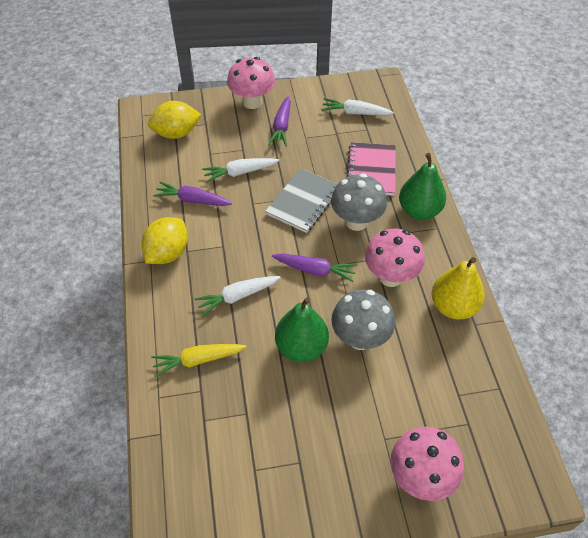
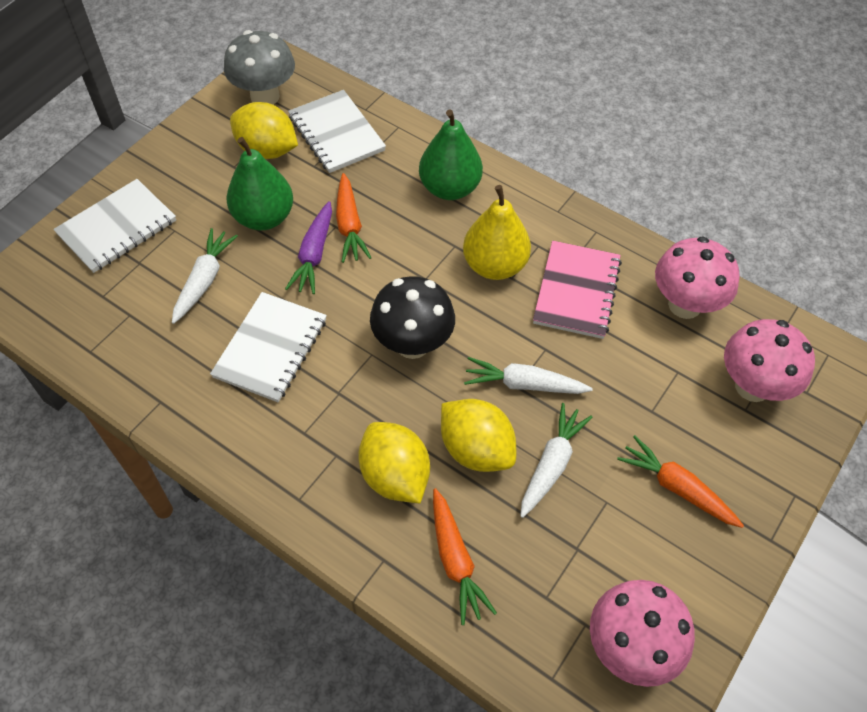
black mushroom: 0 -> 1
grey mushroom: 2 -> 1
grey notebook: 1 -> 0
orange carrot: 0 -> 3
purple carrot: 3 -> 1
white notebook: 0 -> 3
yellow carrot: 1 -> 0
yellow lemon: 2 -> 3

